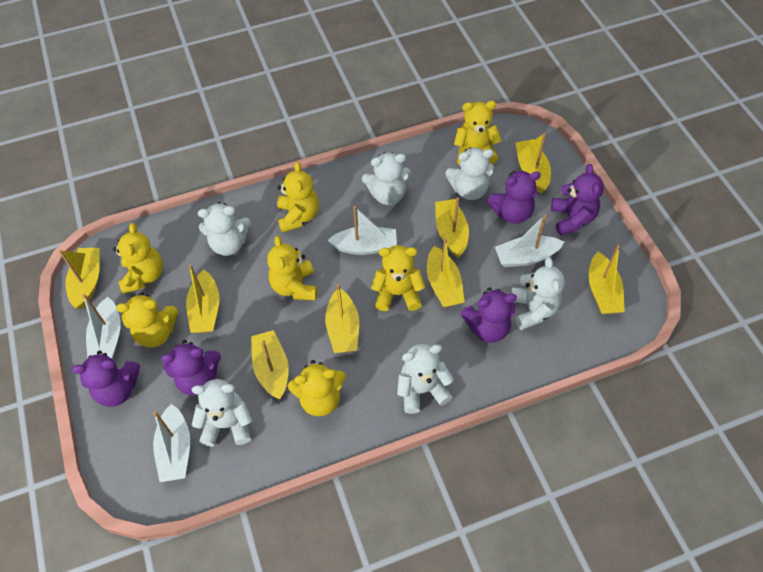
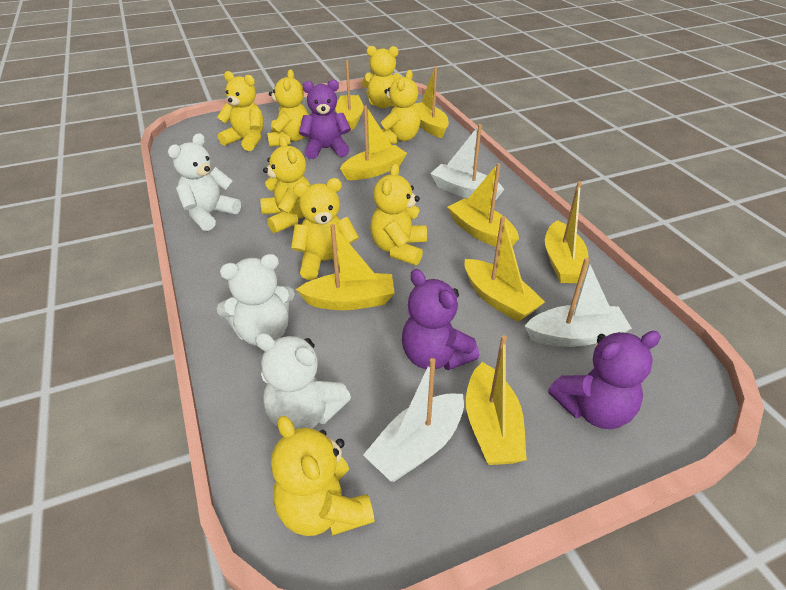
purple teddy bear: 5 -> 3
white boat: 4 -> 3
white teddy bear: 6 -> 3
yellow teddy bear: 7 -> 8

